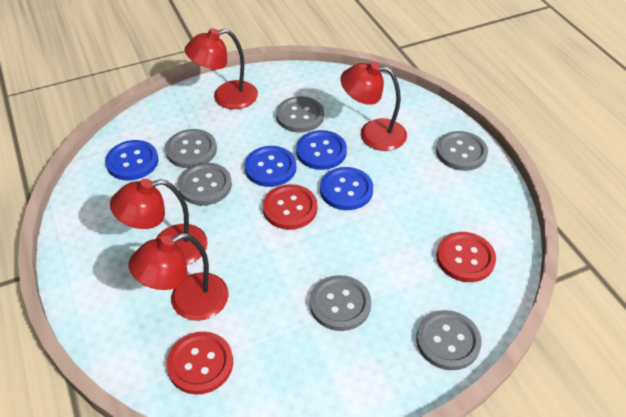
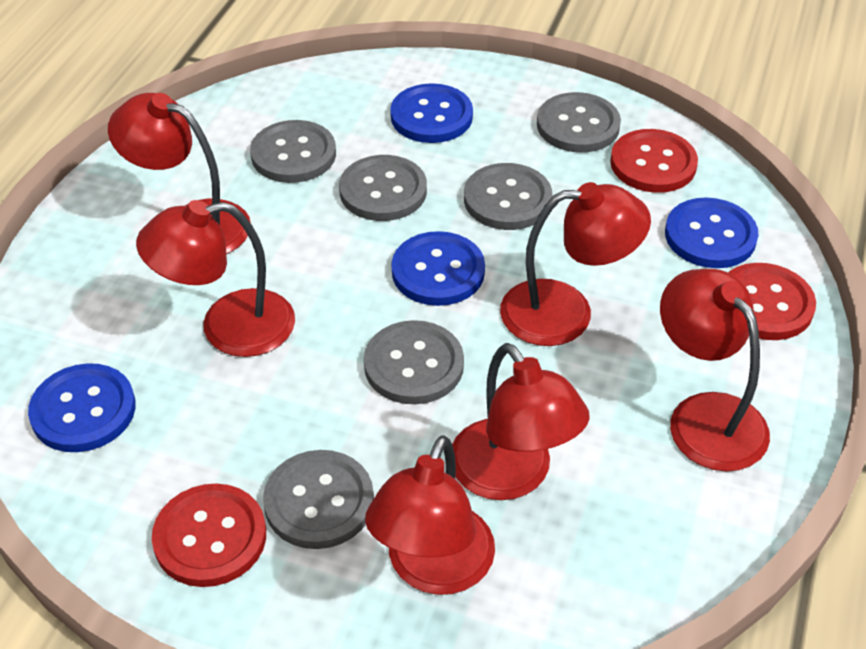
red lamp: 4 -> 6

